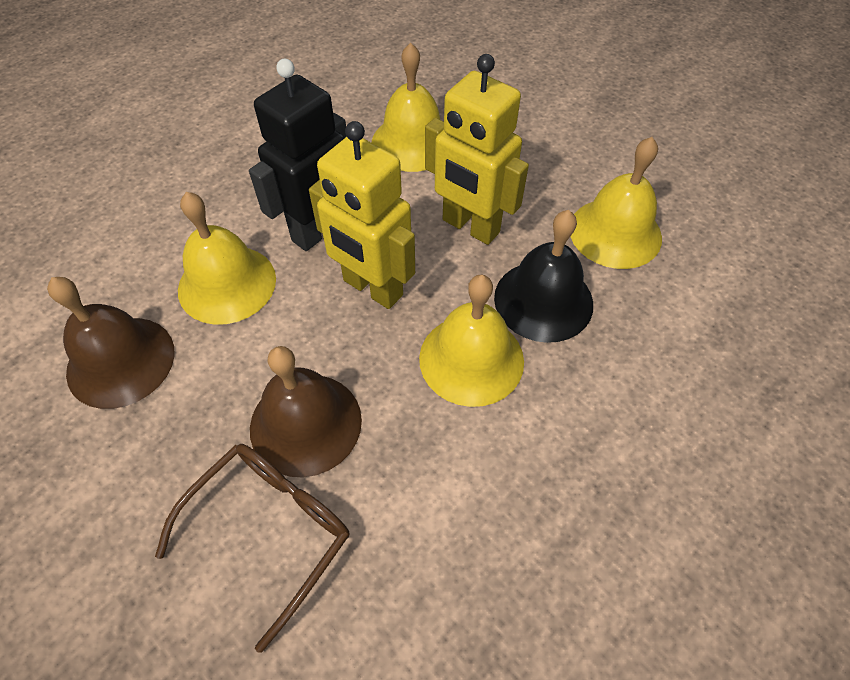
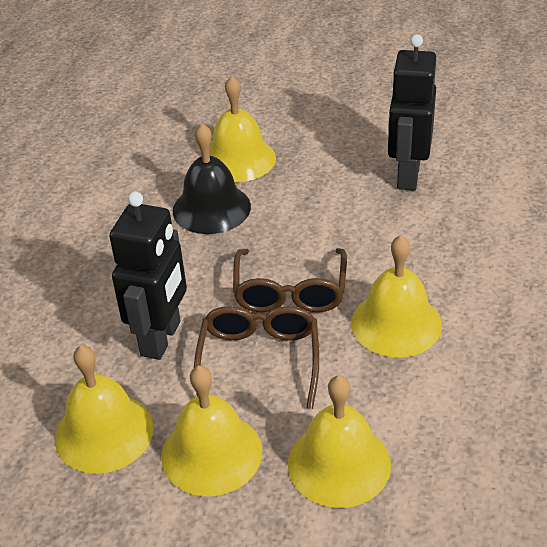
black robot: 1 -> 2
brown bell: 2 -> 0
brown glasses: 1 -> 2
yellow bell: 4 -> 5
yellow robot: 2 -> 0

